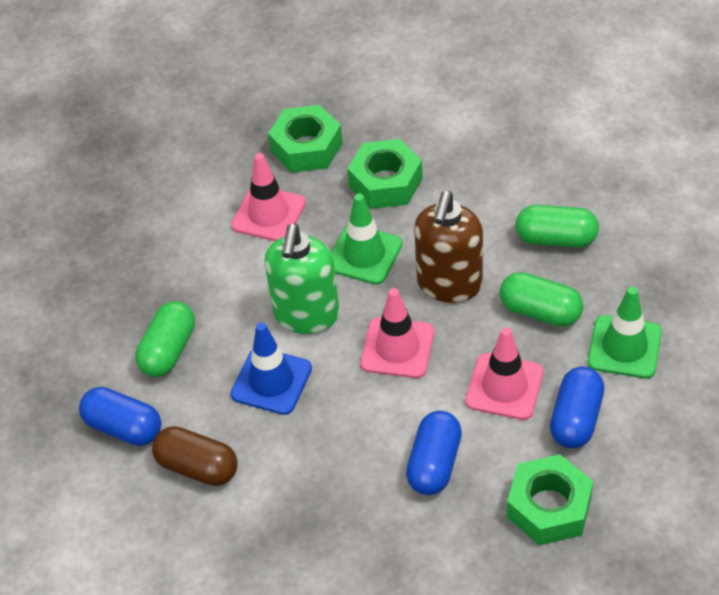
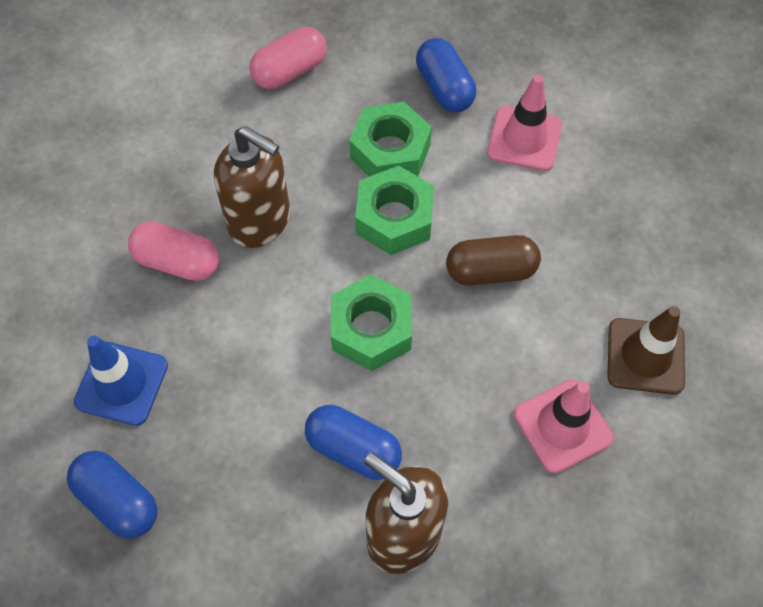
brown soap dispenser: 1 -> 2
brown traffic cone: 0 -> 1
green capsule: 3 -> 0
green soap dispenser: 1 -> 0
green traffic cone: 2 -> 0
pink capsule: 0 -> 2
pink traffic cone: 3 -> 2

